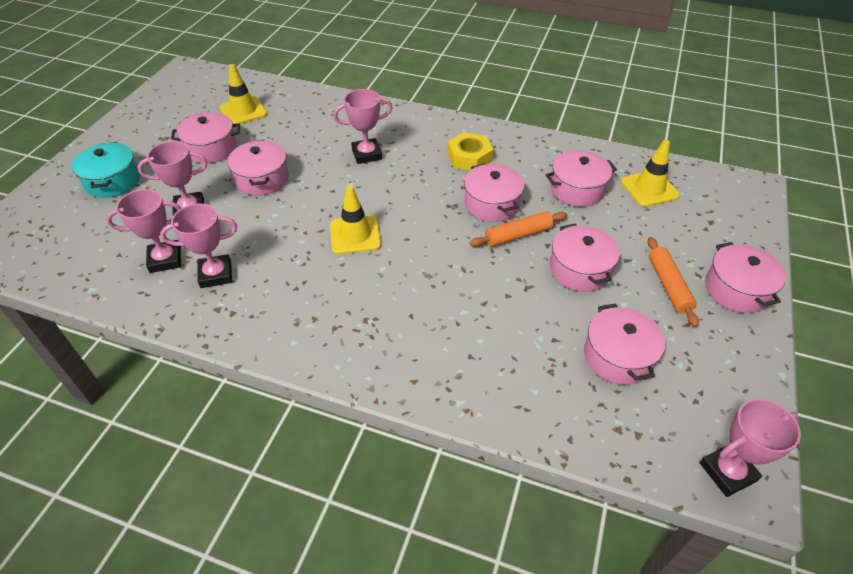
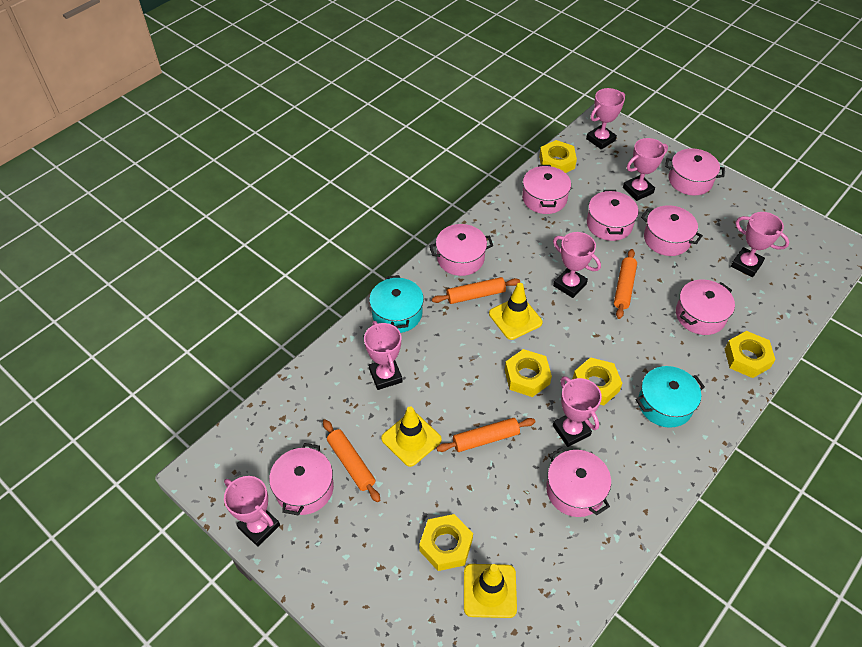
orange rolling pin: 2 -> 4
pink pot: 7 -> 8
pink trophy: 5 -> 7
turquoise pot: 1 -> 2
yellow nut: 1 -> 5

